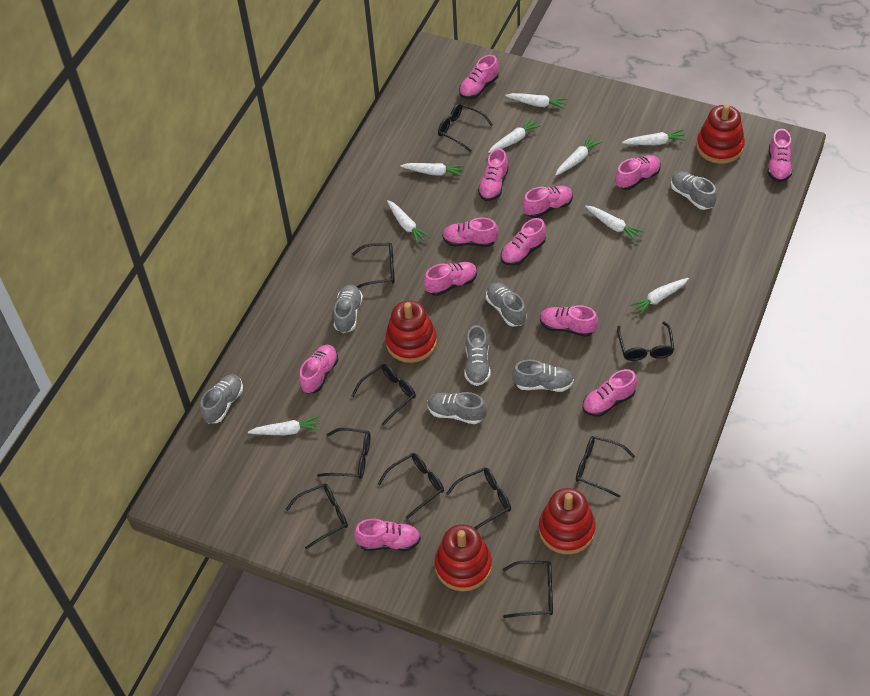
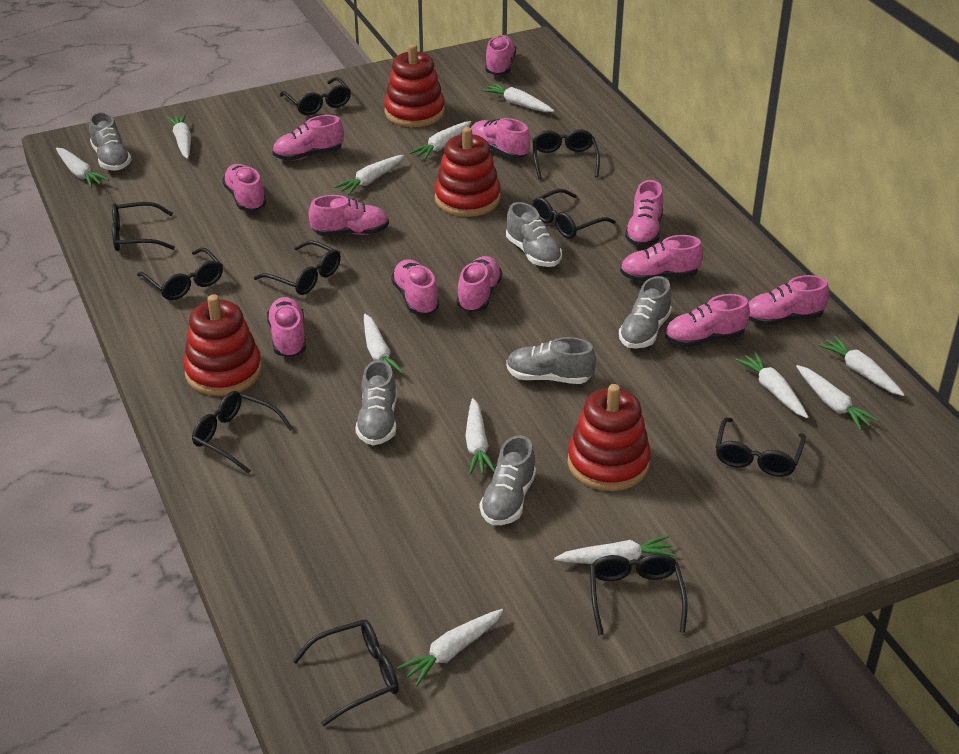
grey shoe: 7 -> 6
white carrot: 9 -> 12

